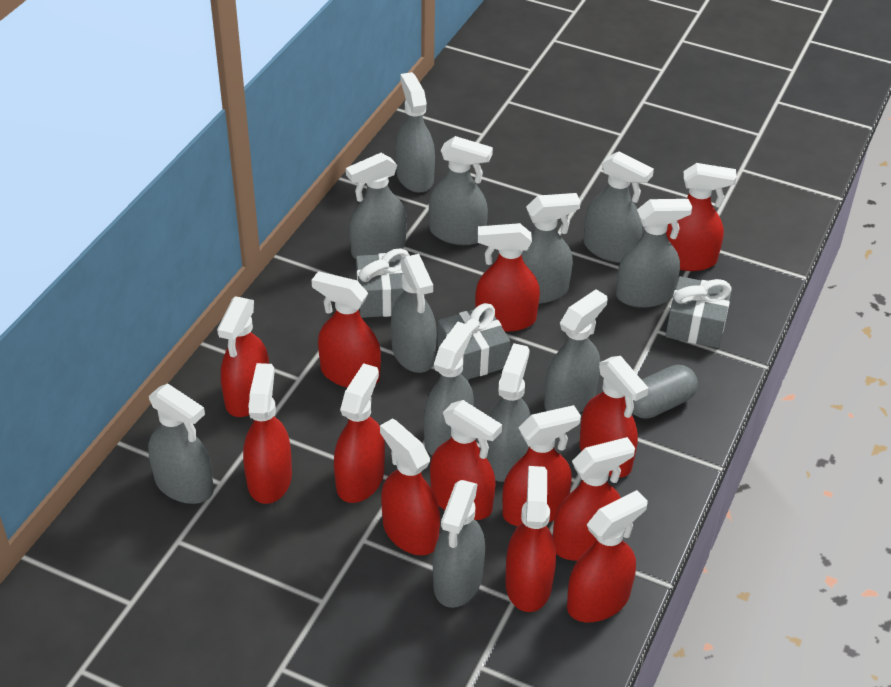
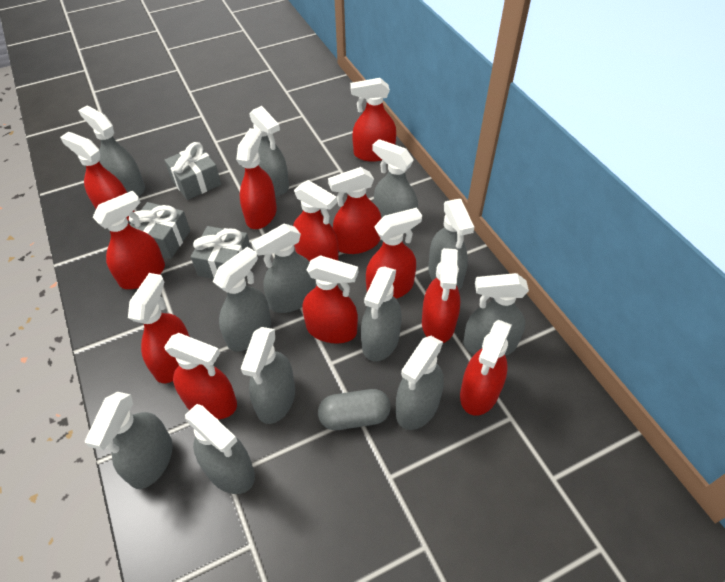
red spray bottle: 13 -> 12

